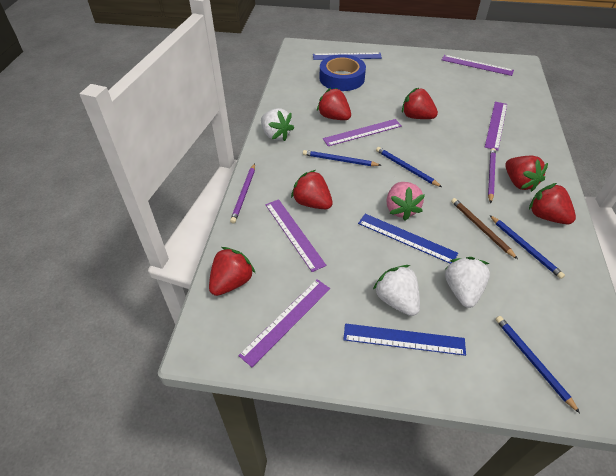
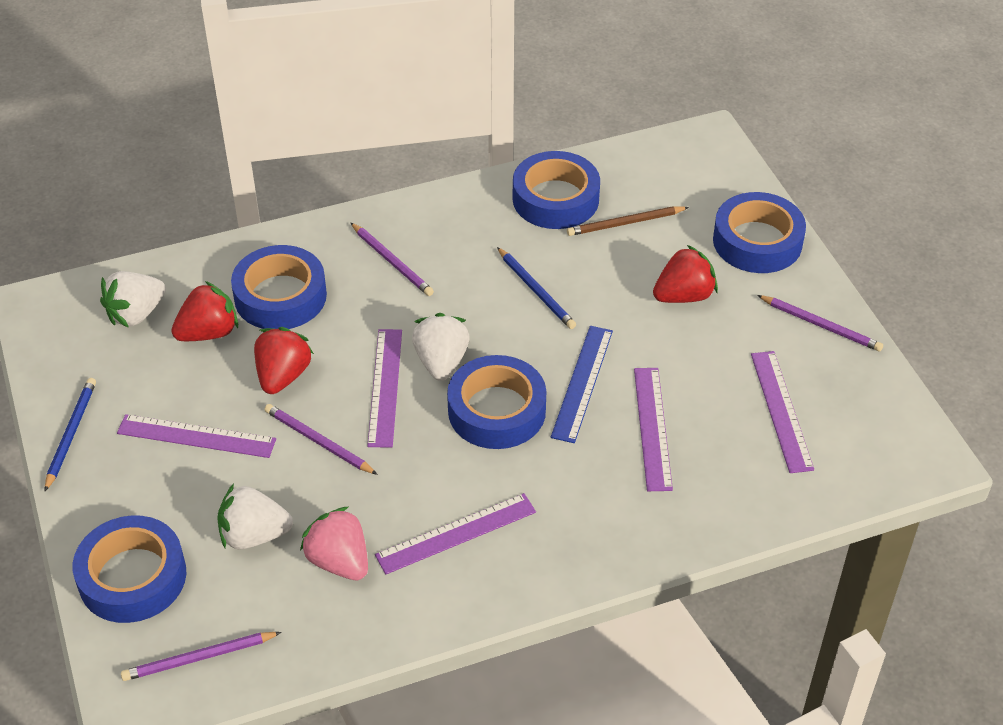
blue pencil: 4 -> 2
blue ruler: 3 -> 1
blue tape: 1 -> 5
purple pencil: 2 -> 4
red strawberry: 6 -> 3

